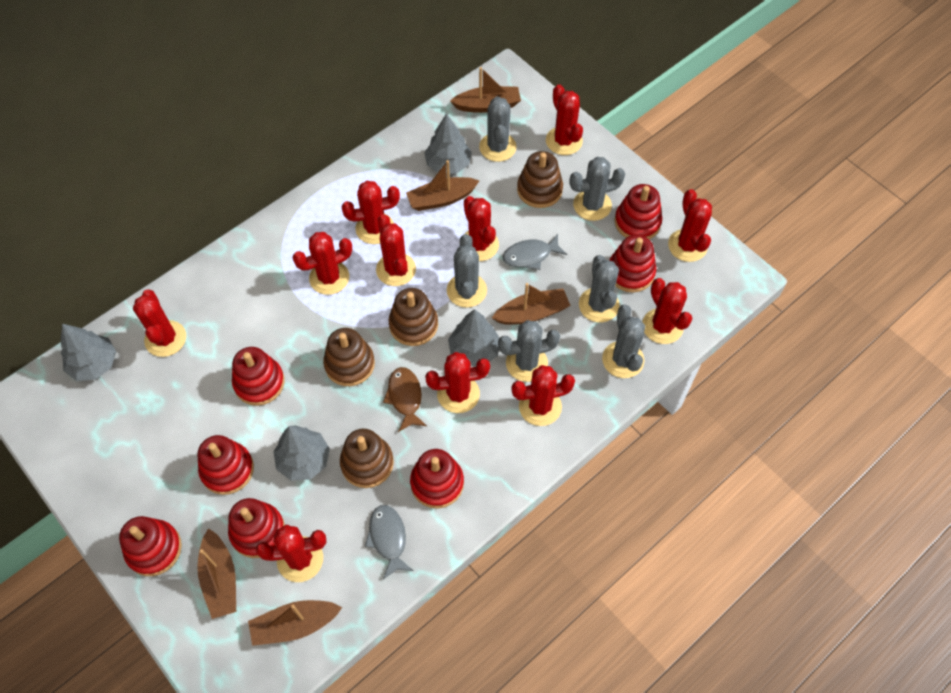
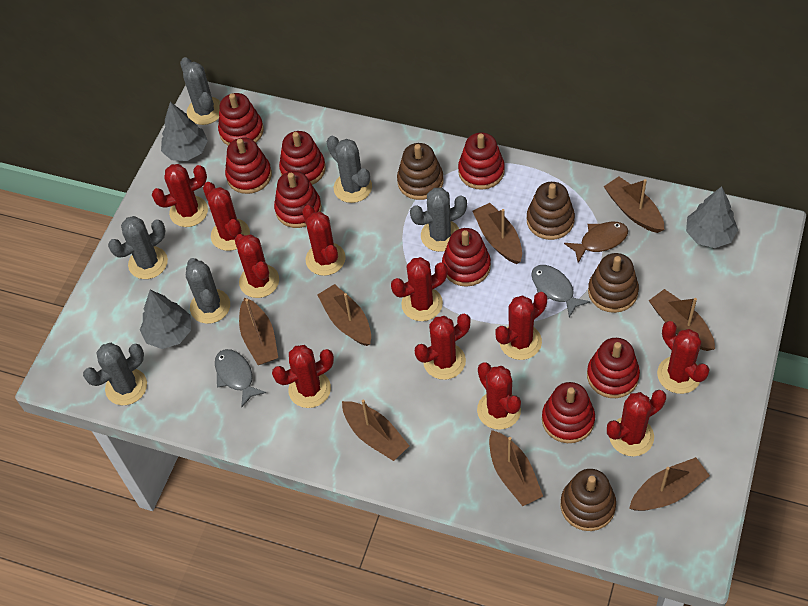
brown boat: 5 -> 8
grey tree: 4 -> 3
red stacking toy: 7 -> 8

